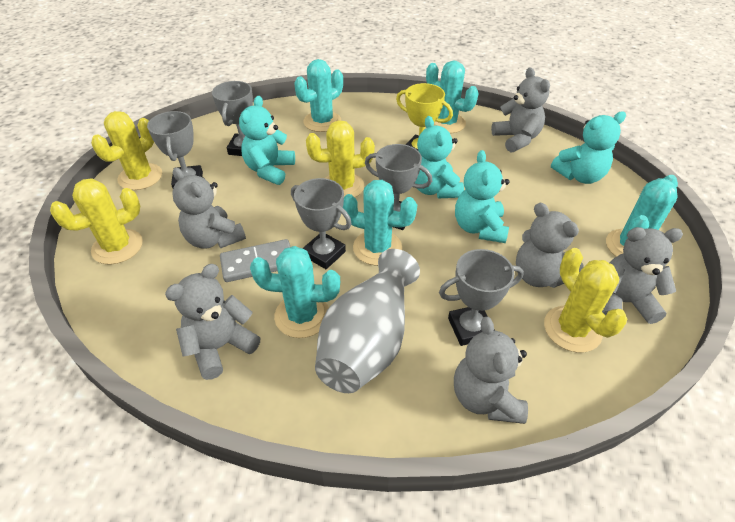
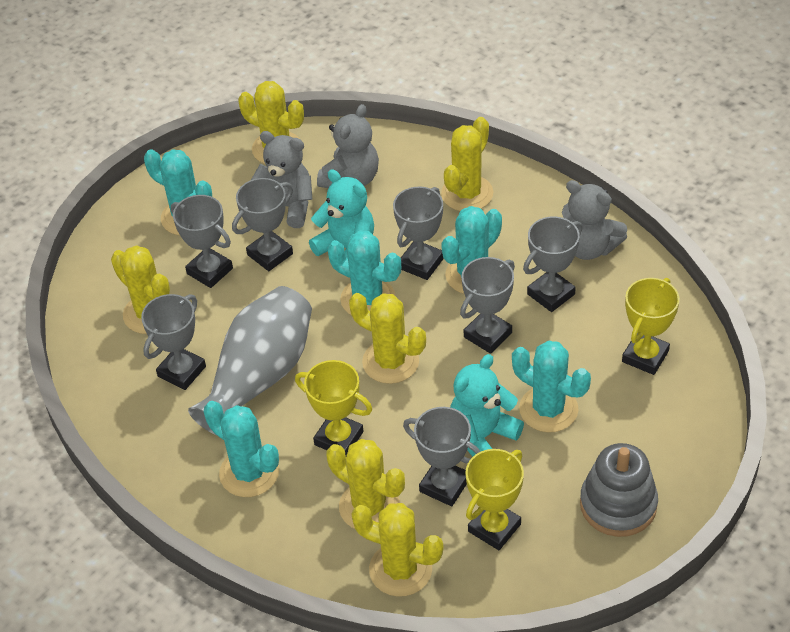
grey domino: 1 -> 0
grey stacking toy: 0 -> 1
grey teddy bear: 6 -> 3
grey trophy: 5 -> 7
turquoise teddy bear: 4 -> 2
yellow cactus: 4 -> 6
yellow trophy: 1 -> 3

